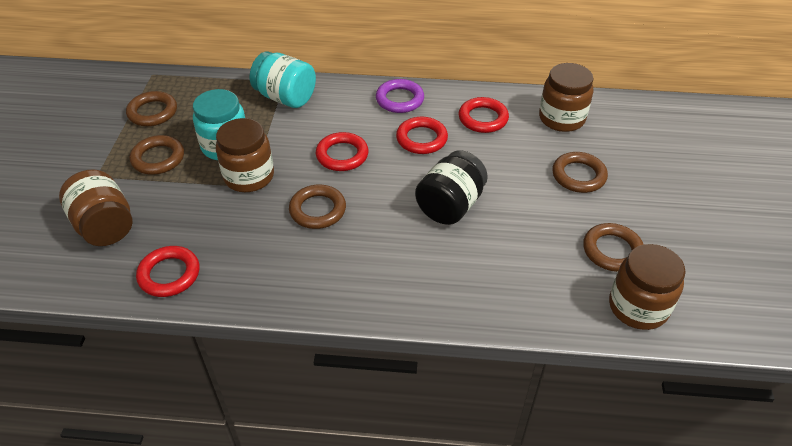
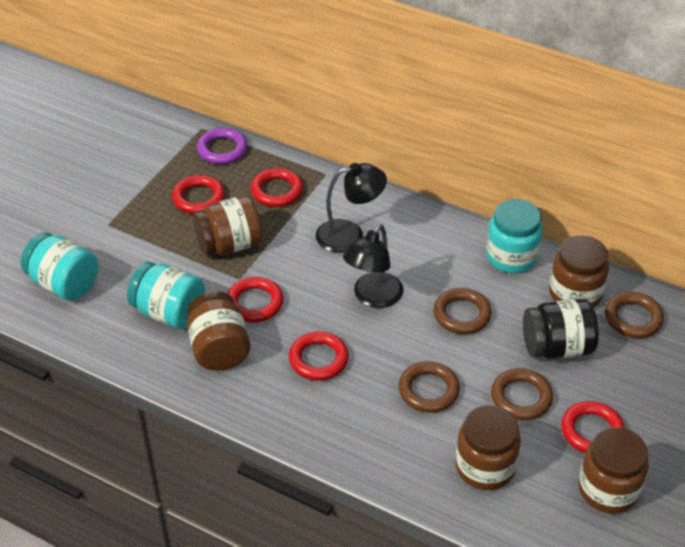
black lamp: 0 -> 2
brown jar: 4 -> 5
brown ring: 5 -> 4
red ring: 4 -> 5
turquoise jar: 2 -> 3

